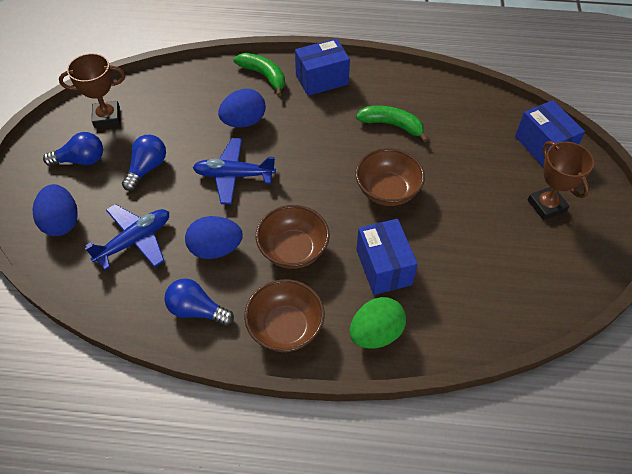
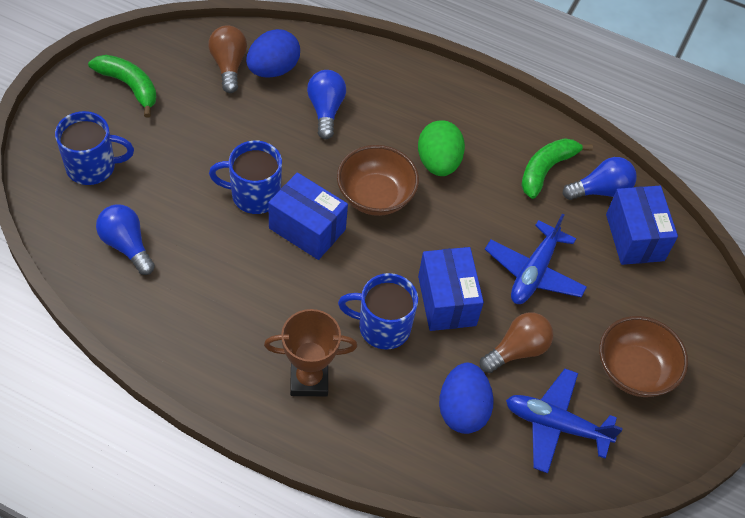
blue egg: 3 -> 2
blue mug: 0 -> 3
brown bowl: 3 -> 2
brown light bulb: 0 -> 2
brown trophy: 2 -> 1

